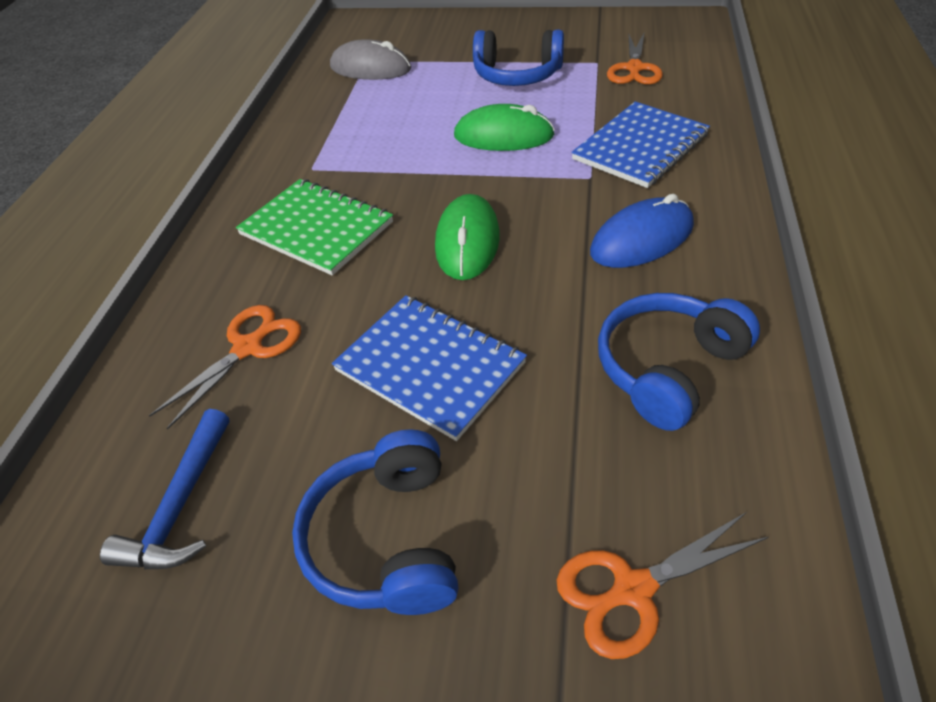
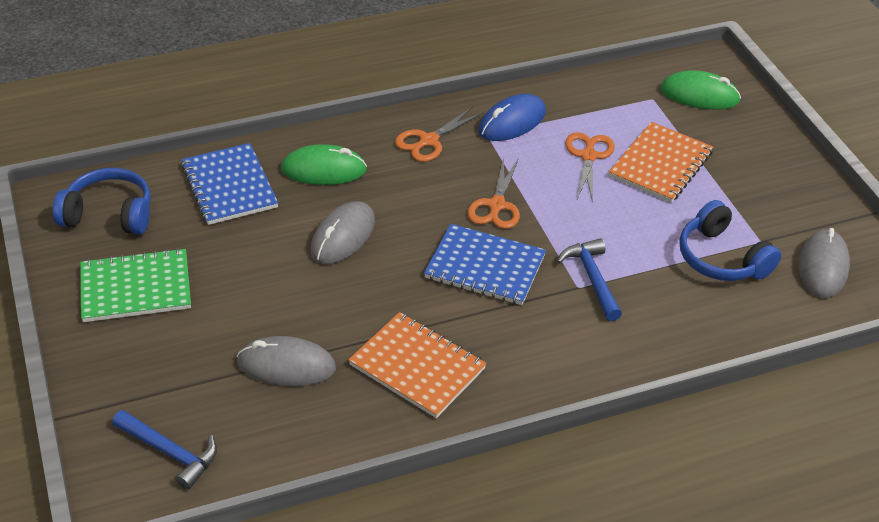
blue hammer: 1 -> 2
blue headphones: 3 -> 2
grey mouse: 1 -> 3
orange notebook: 0 -> 2

